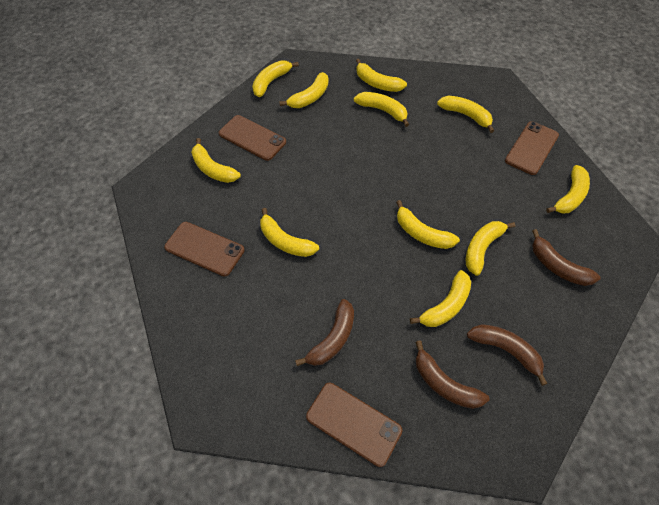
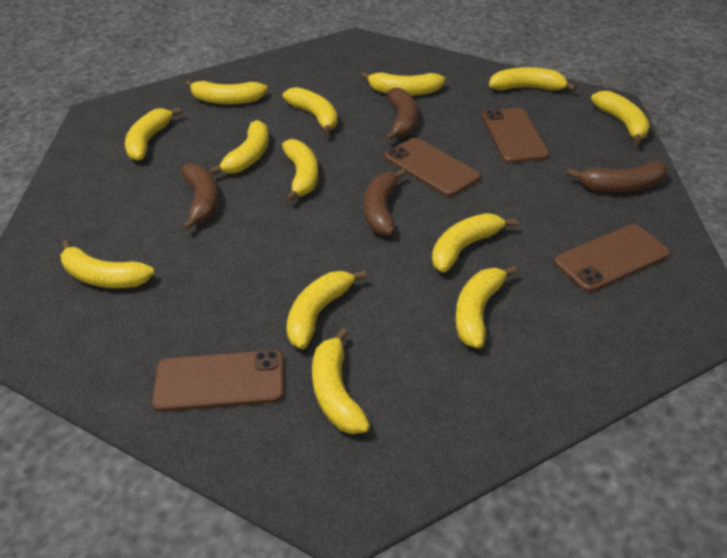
yellow banana: 11 -> 13

